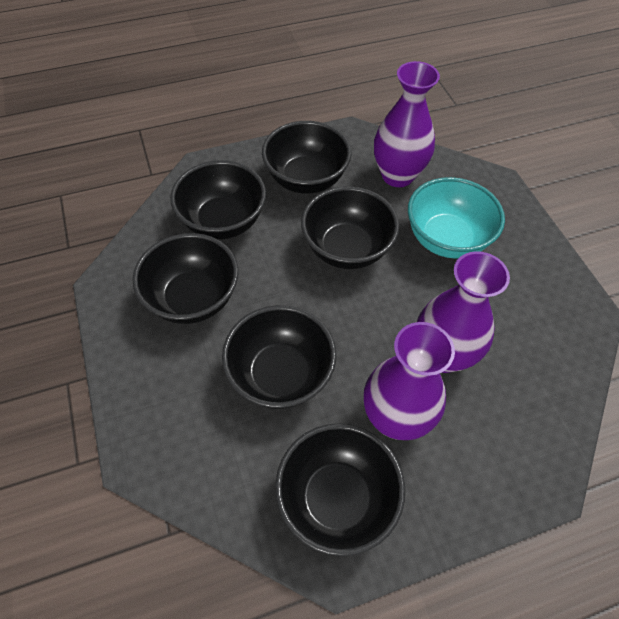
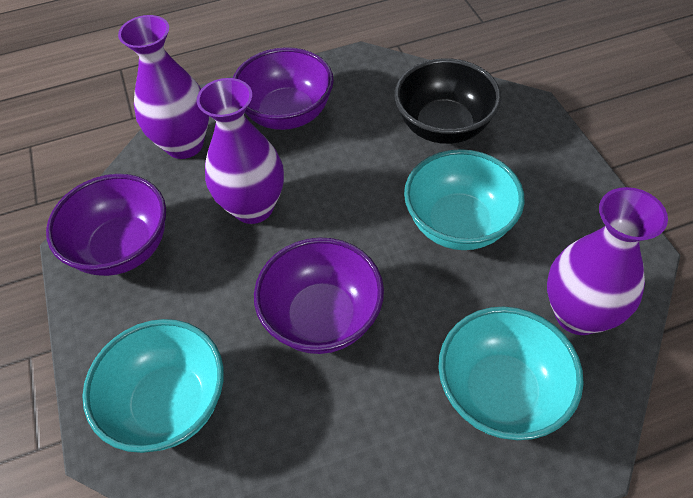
black bowl: 6 -> 1
purple bowl: 0 -> 3
turquoise bowl: 1 -> 3

